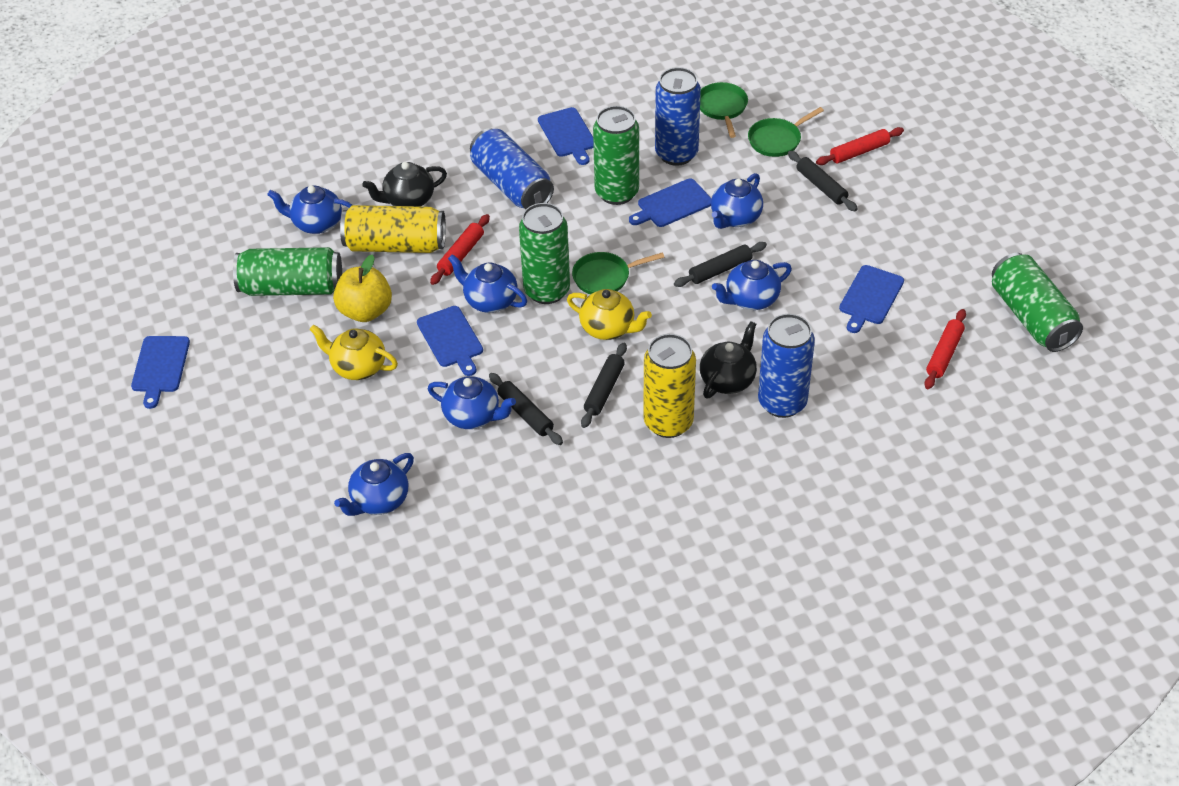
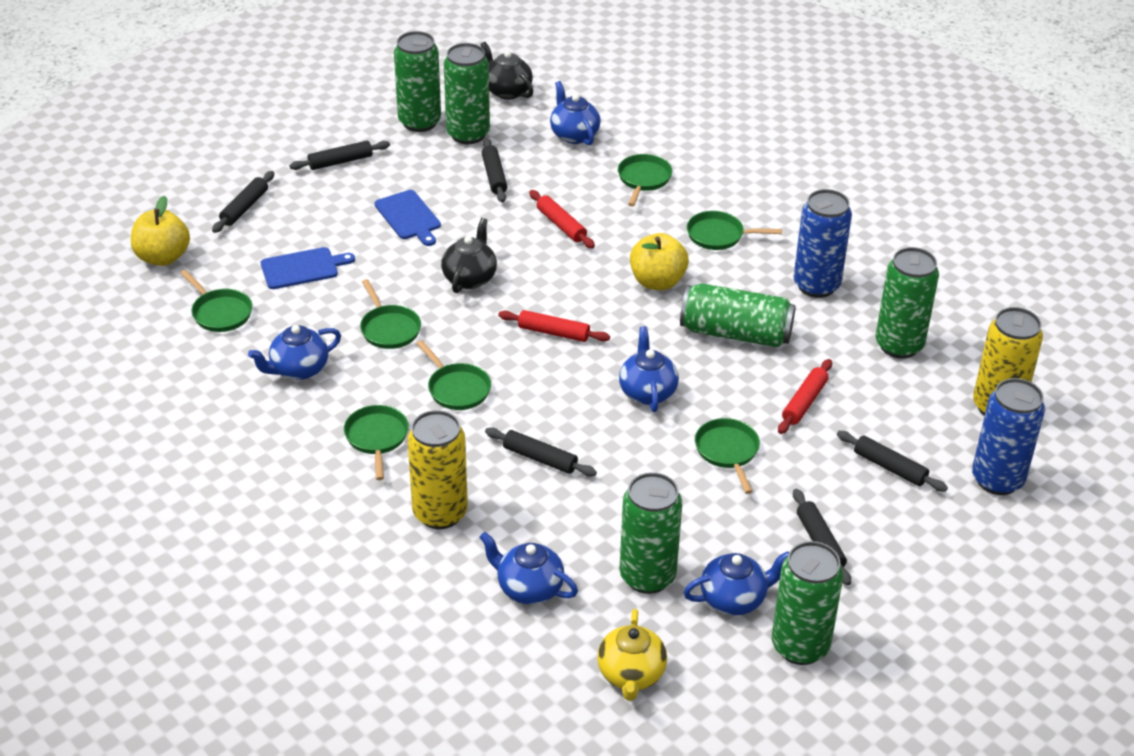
black rolling pin: 4 -> 6
blue can: 3 -> 2
blue cutting board: 5 -> 2
blue teapot: 6 -> 5
green can: 4 -> 6
green pan: 3 -> 7
yellow apple: 1 -> 2
yellow teapot: 2 -> 1

